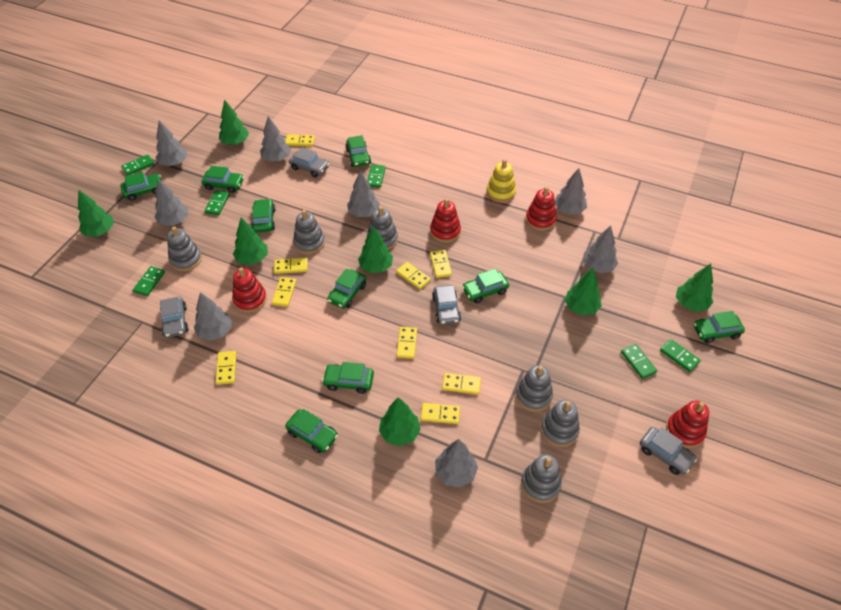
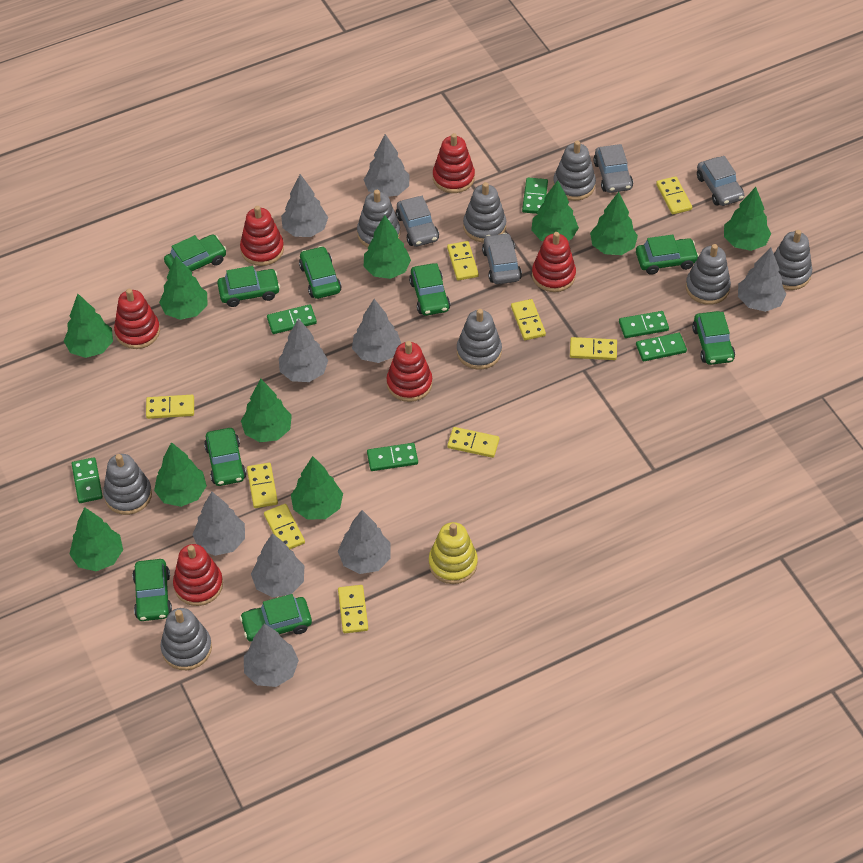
green tree: 7 -> 10
grey stacking toy: 6 -> 8
grey tree: 8 -> 9
red stacking toy: 4 -> 6

